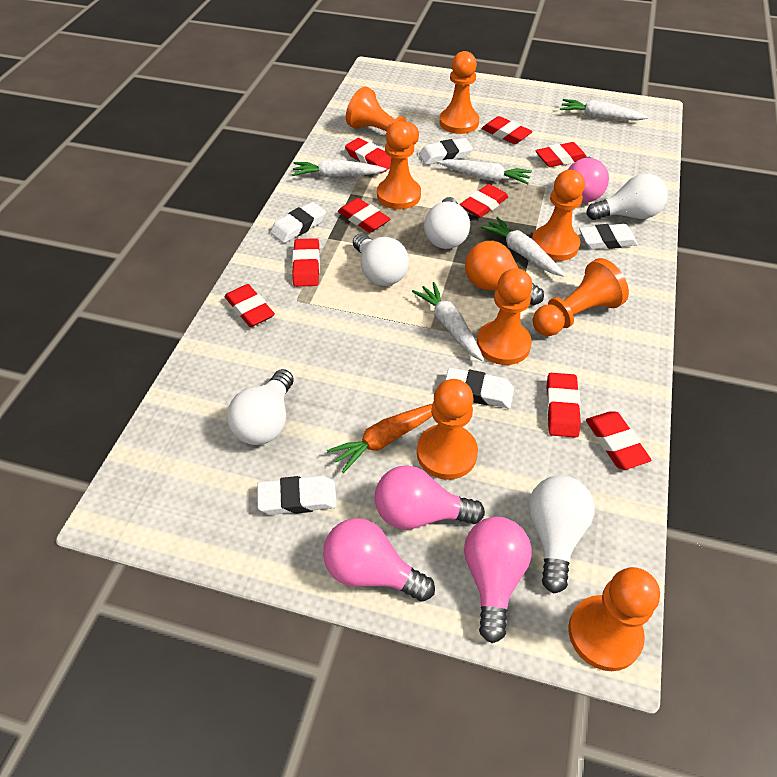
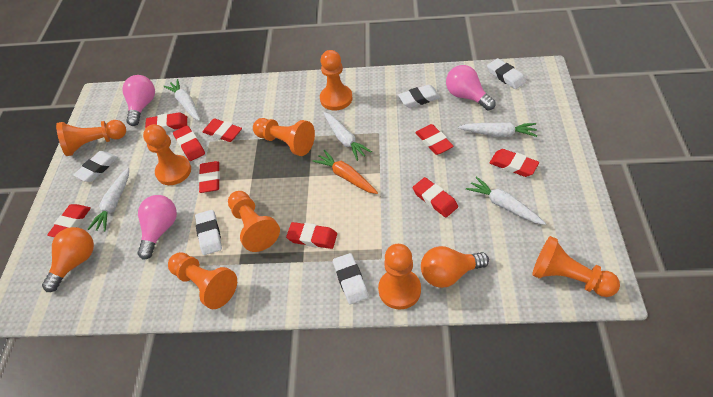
orange light bulb: 1 -> 2
pink light bulb: 4 -> 3
white light bulb: 5 -> 0

